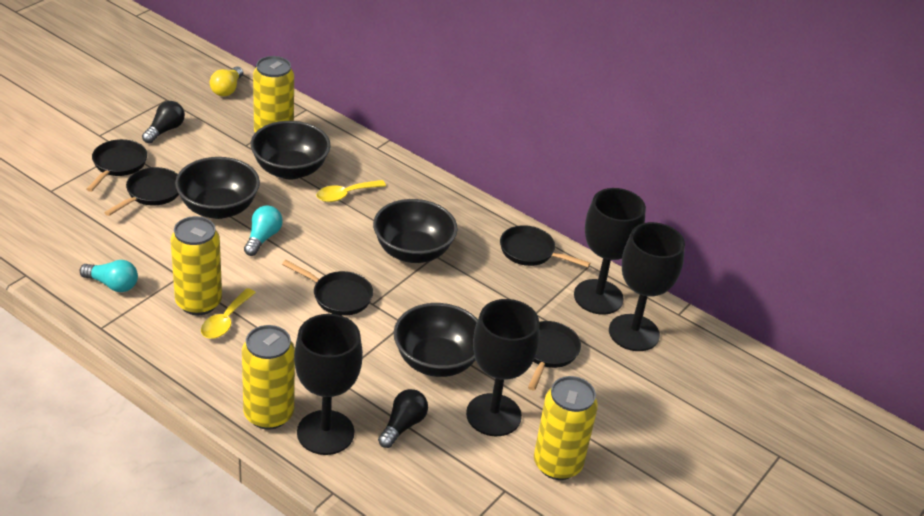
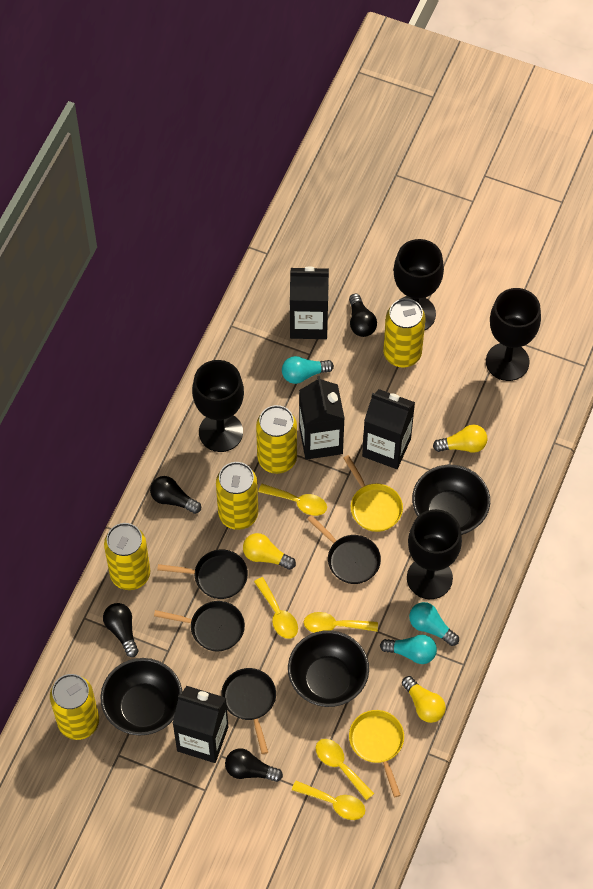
black bowl: 4 -> 3
black carton: 0 -> 4
black light bulb: 2 -> 4
black pan: 5 -> 4
turquoise light bulb: 2 -> 3
yellow can: 4 -> 5
yellow light bulb: 1 -> 3
yellow pan: 0 -> 2
yellow spoon: 2 -> 5

